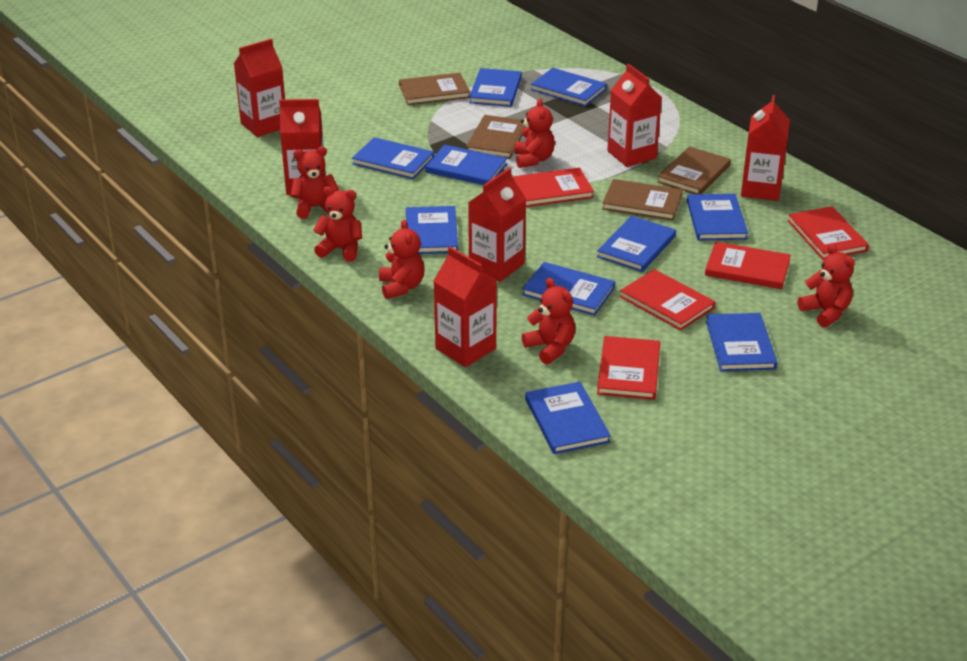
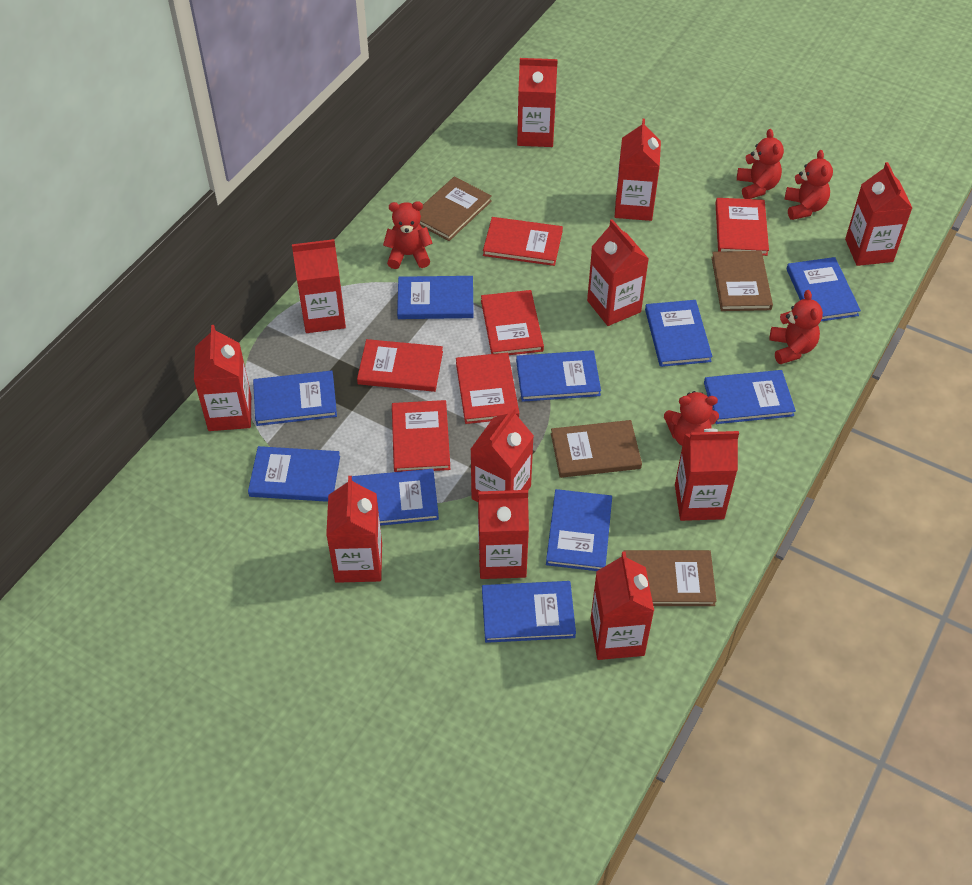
red book: 5 -> 6
red carton: 6 -> 11
red teddy bear: 6 -> 5

